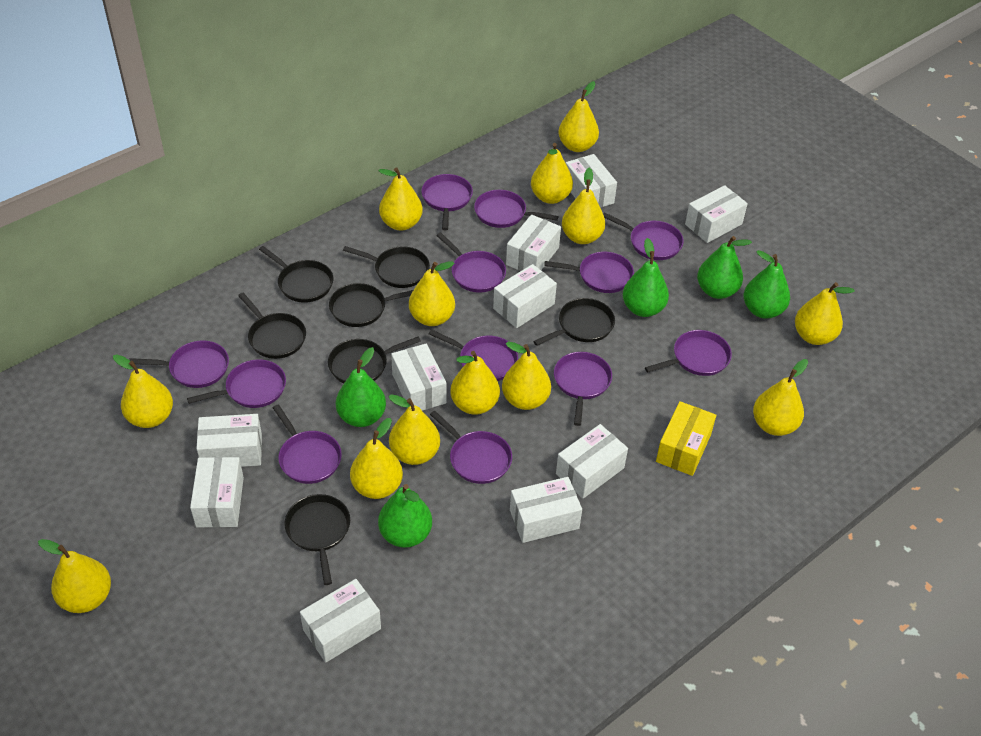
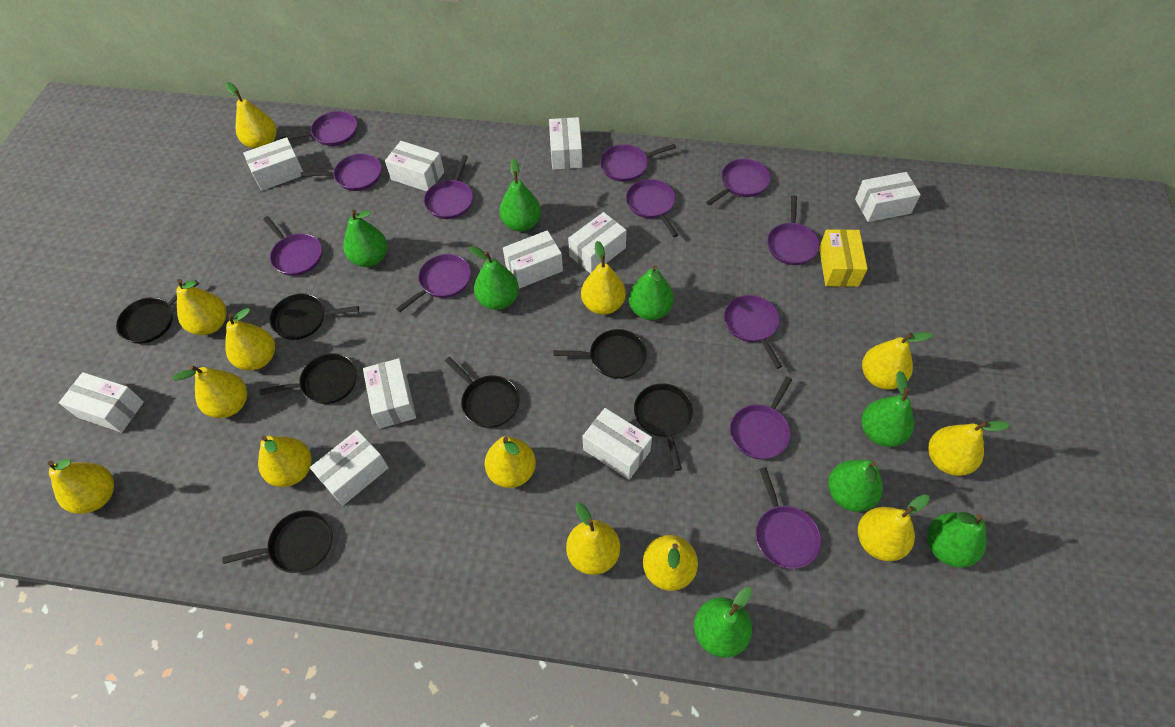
green pear: 5 -> 8

